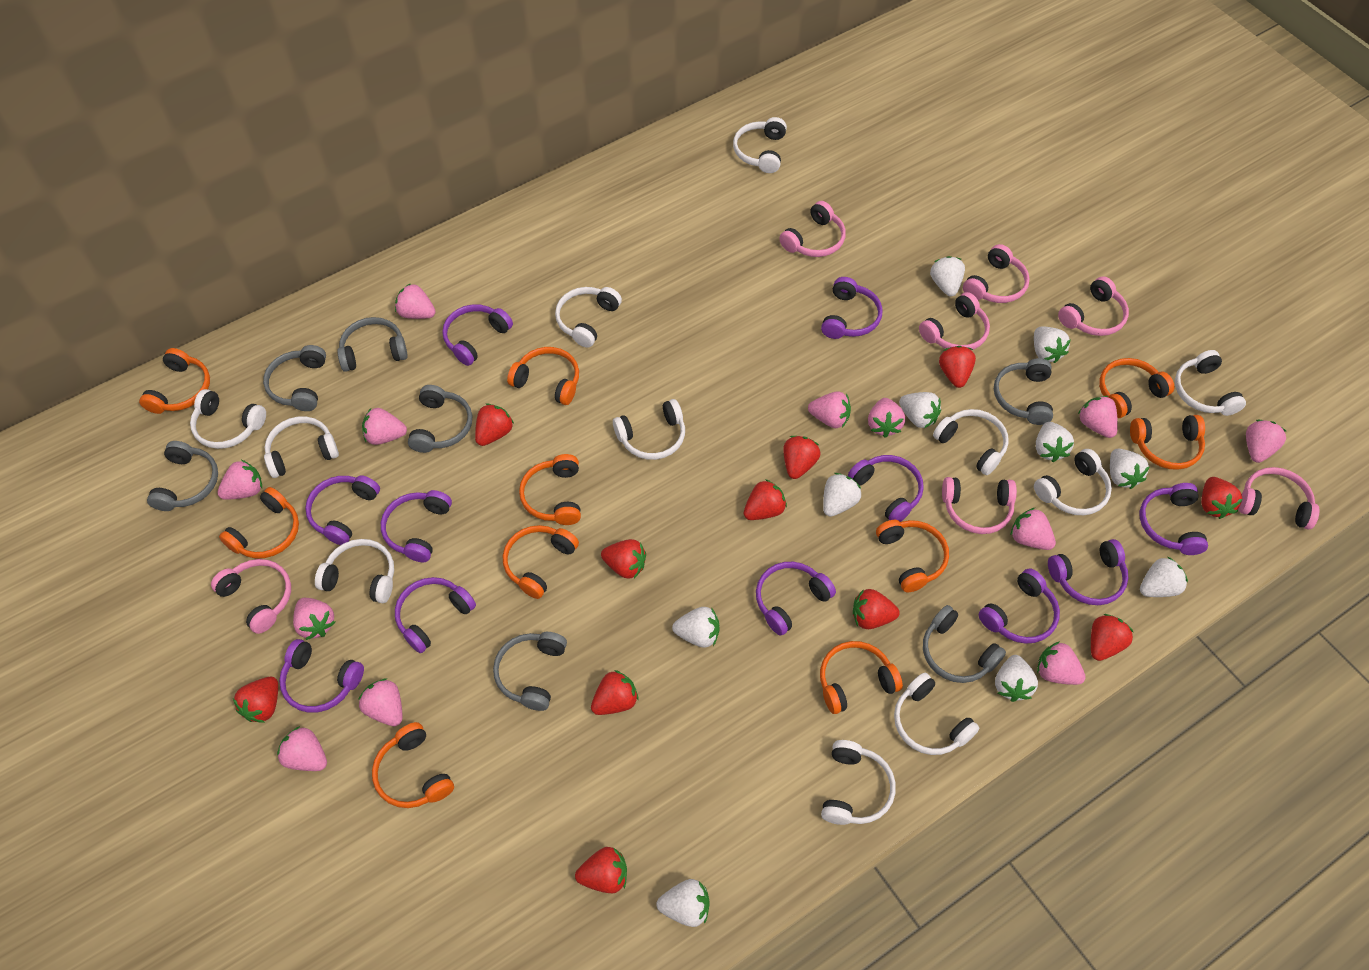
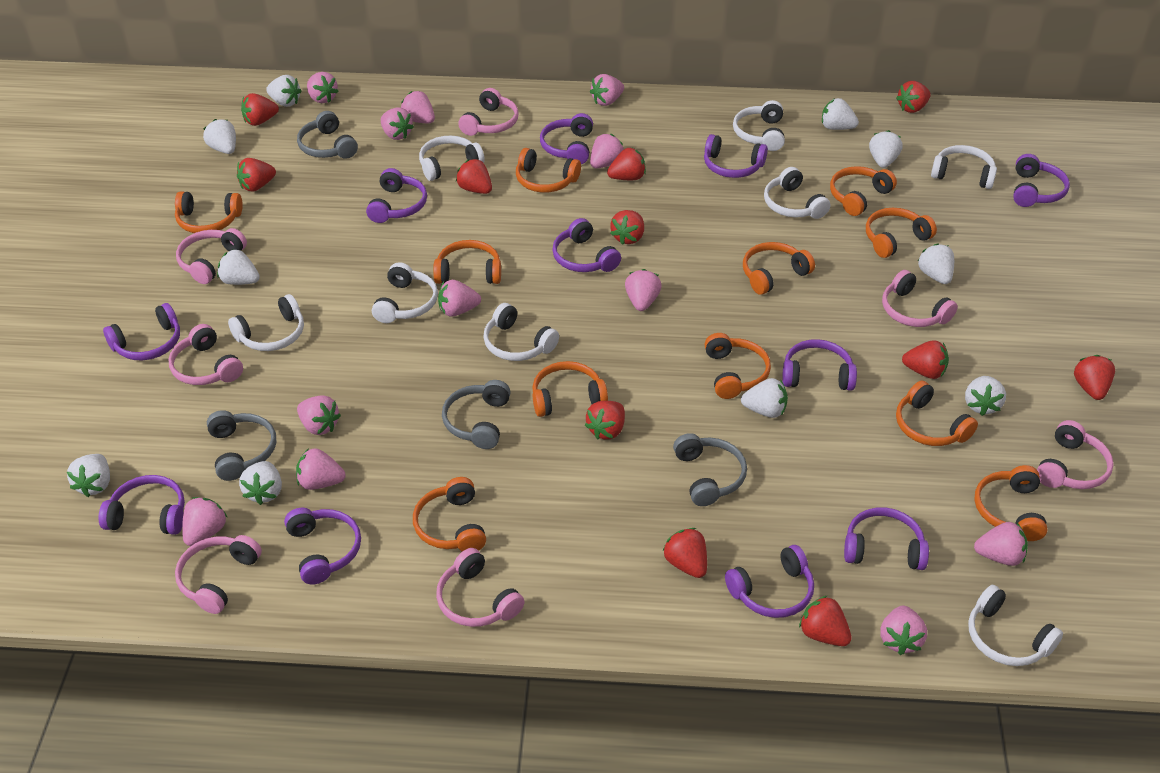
grey headphones: 7 -> 4
orange headphones: 10 -> 11
white headphones: 11 -> 8

